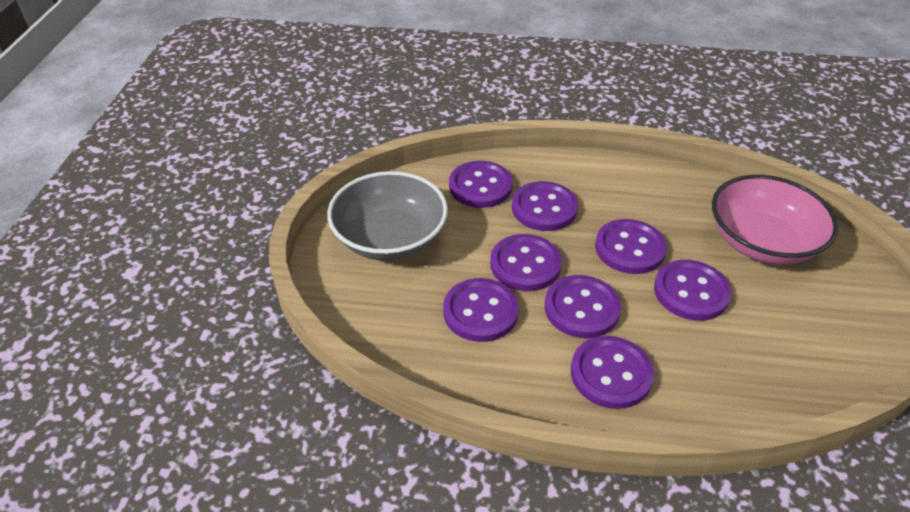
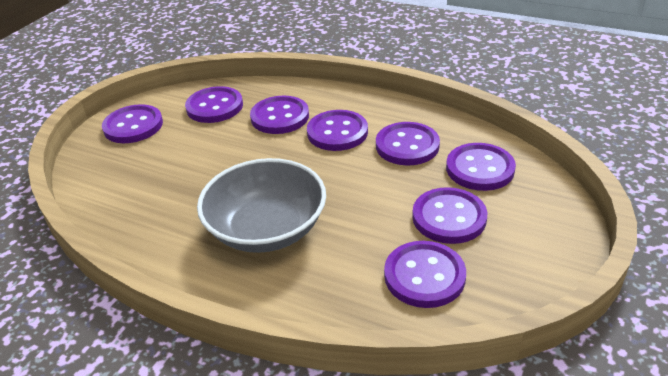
pink bowl: 1 -> 0

